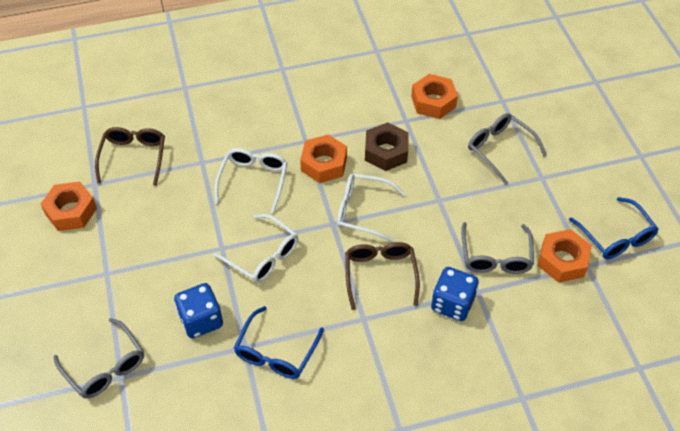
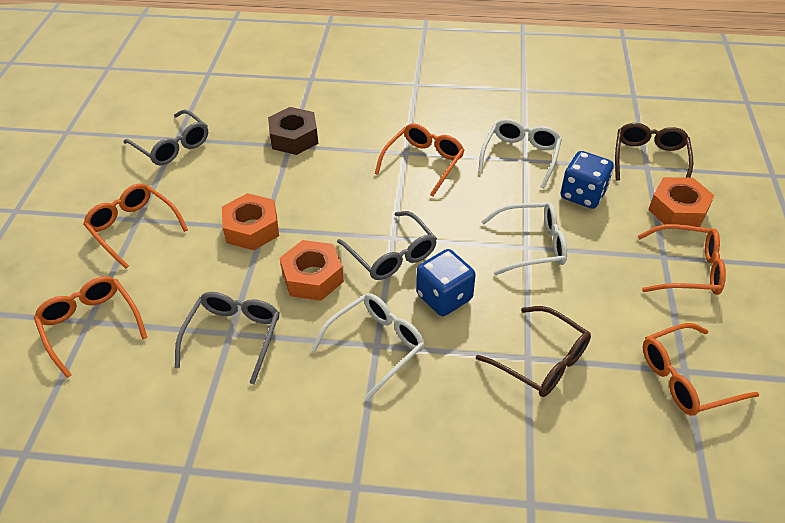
blue glasses: 2 -> 0
orange glasses: 0 -> 5
orange nut: 4 -> 3

